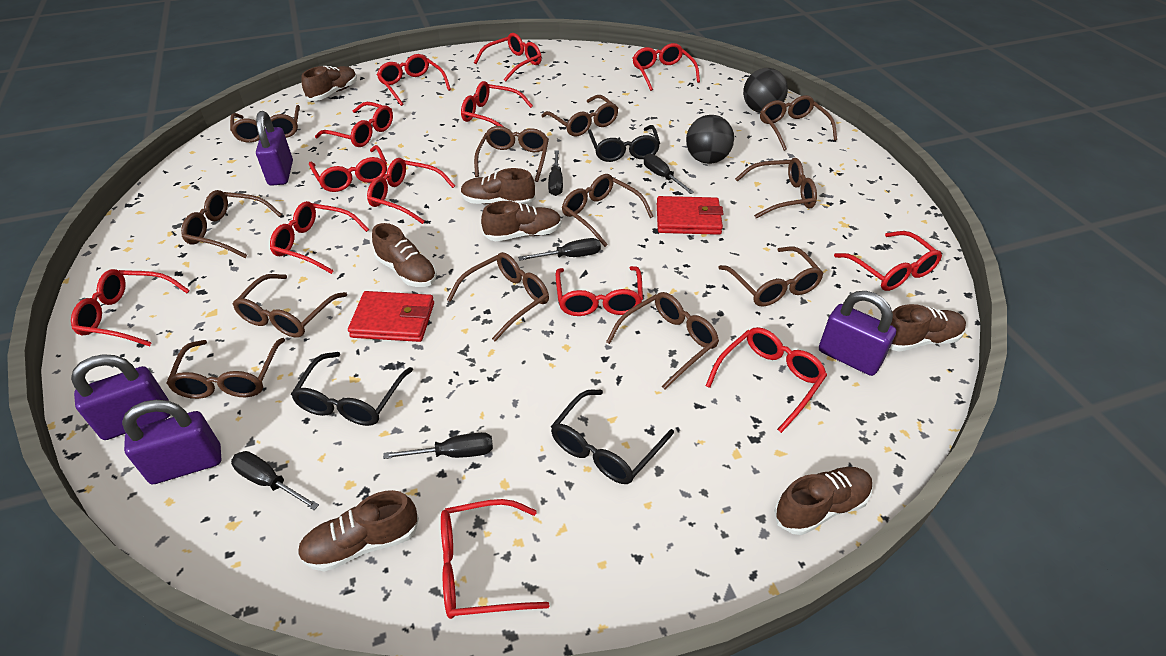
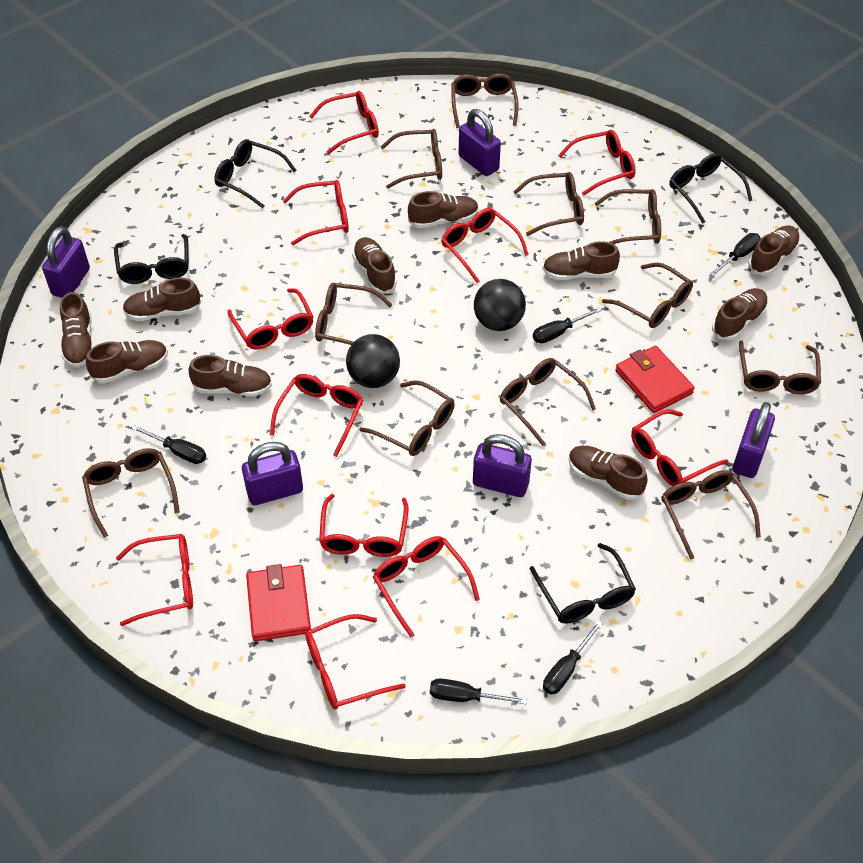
black glasses: 3 -> 4
brown glasses: 12 -> 11
brown shoe: 7 -> 10
purple padlock: 4 -> 5
red glasses: 13 -> 11

